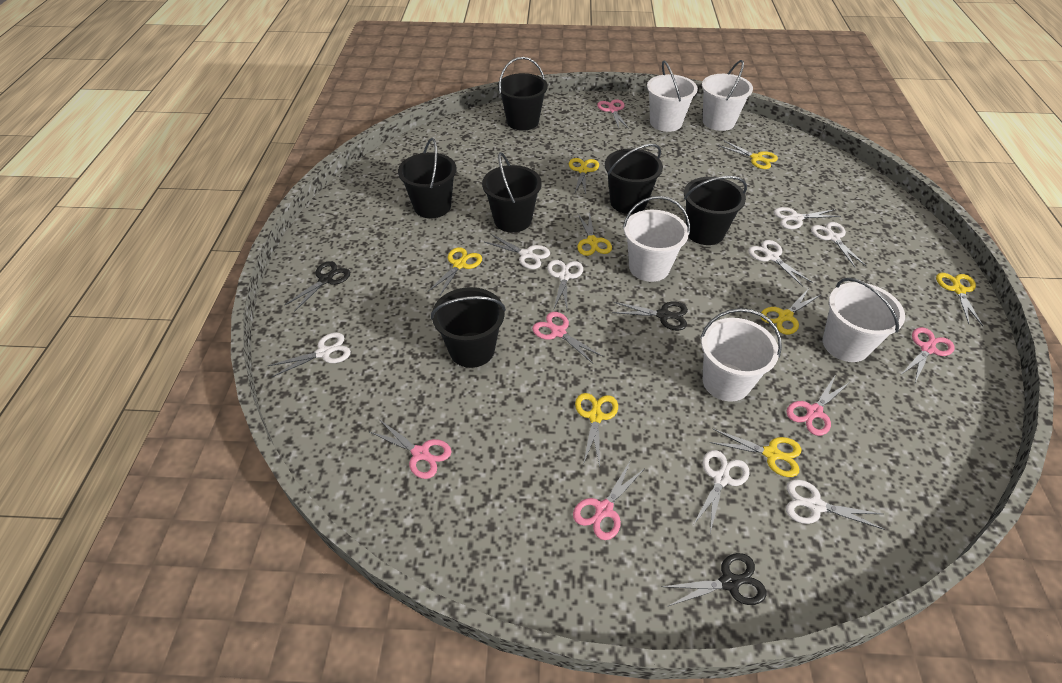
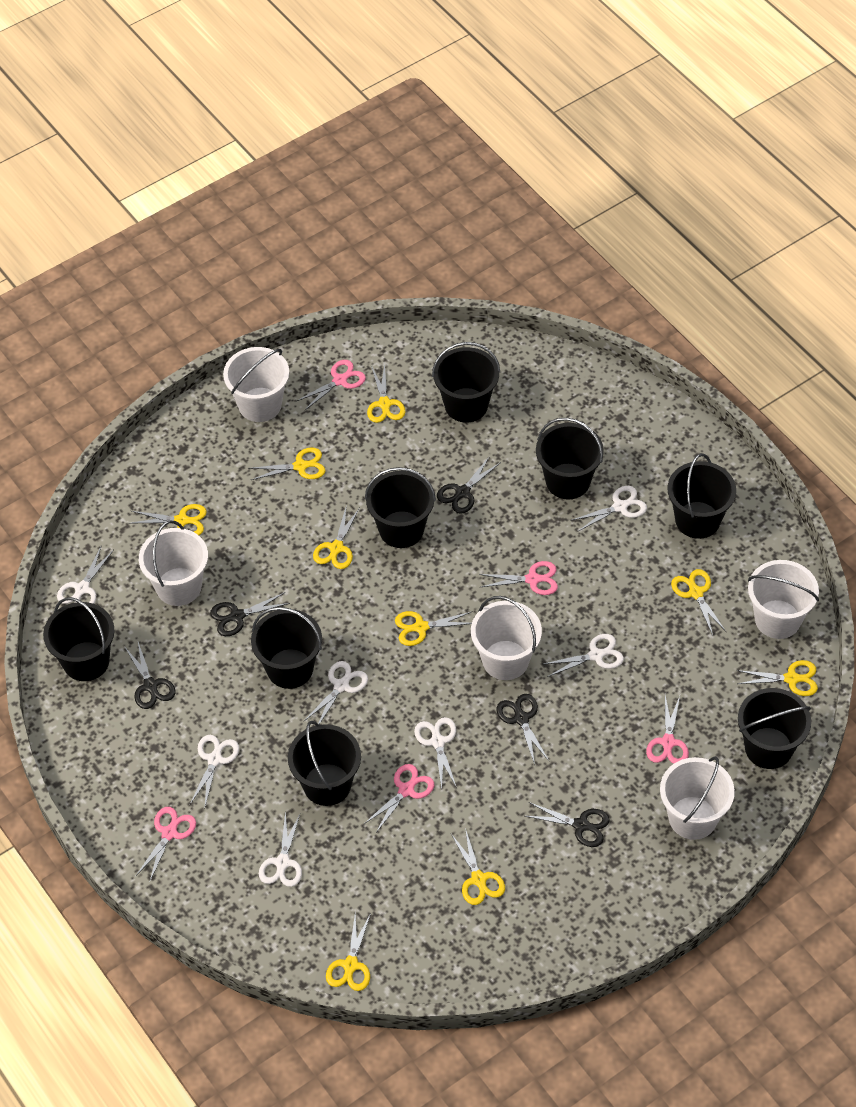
black bucket: 6 -> 8
black scissors: 3 -> 5
pink scissors: 6 -> 5
white scissors: 8 -> 7
yellow scissors: 8 -> 9

